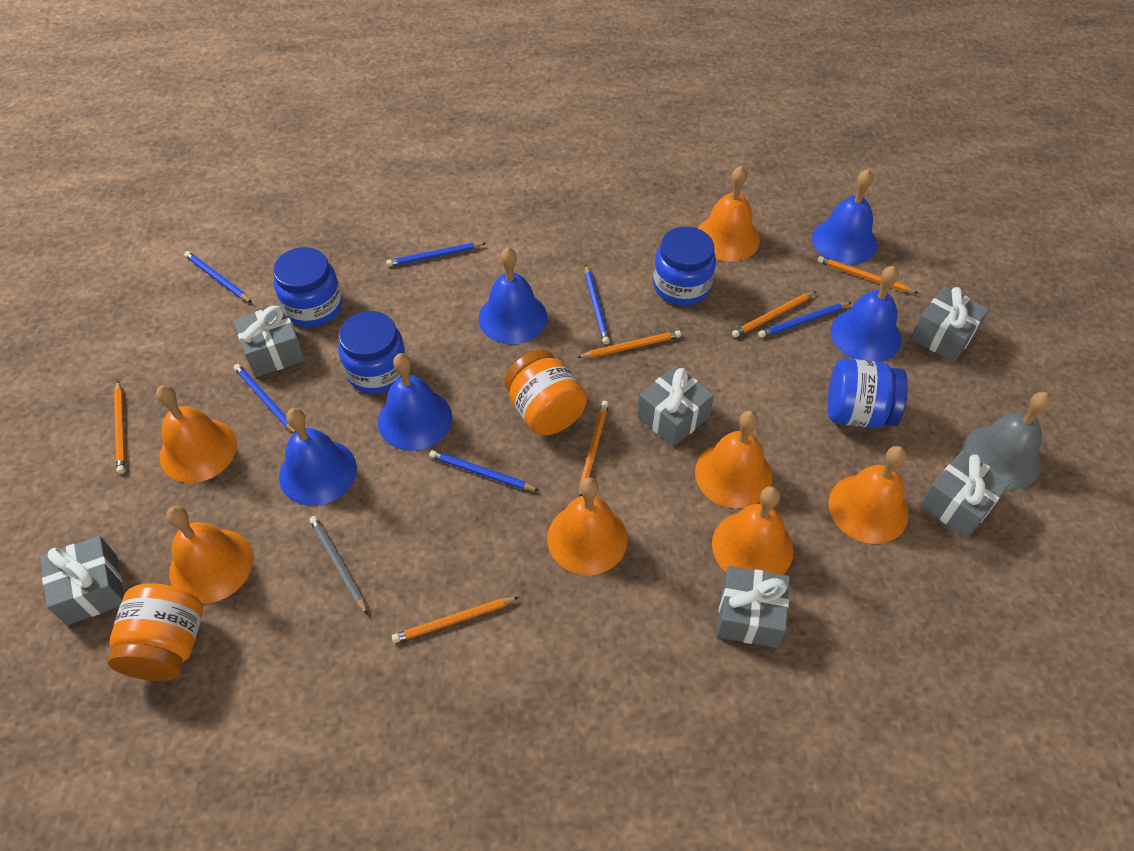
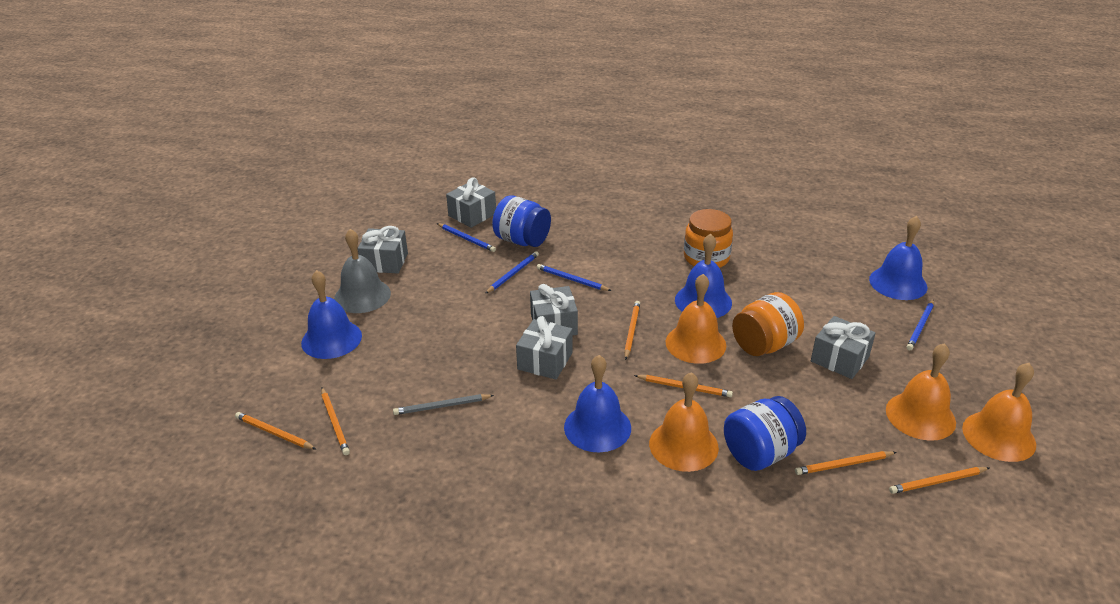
blue bell: 5 -> 4
blue jar: 4 -> 2
blue pencil: 6 -> 4
grey gift: 6 -> 5
orange bell: 7 -> 4

